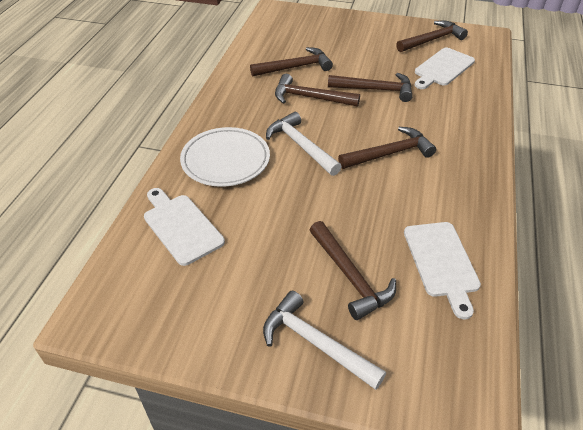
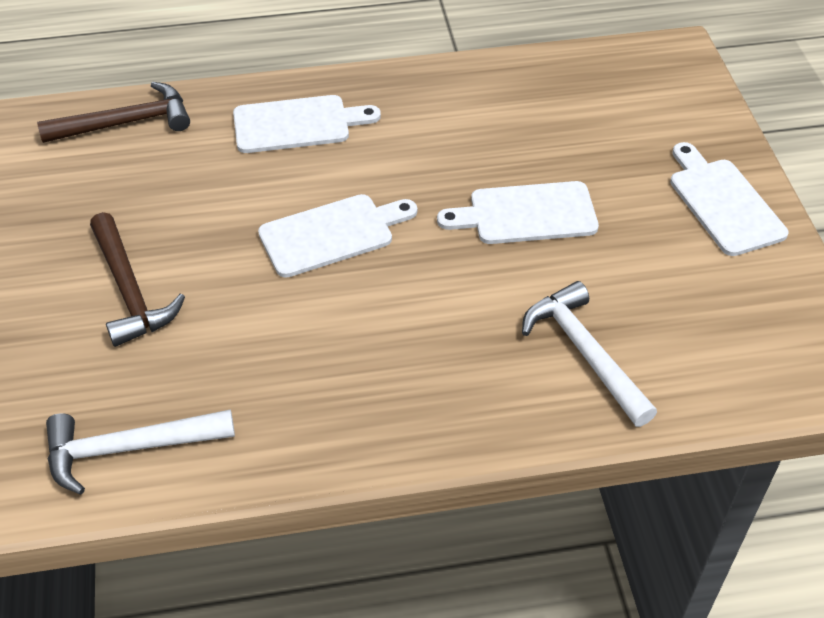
brown hammer: 6 -> 2
white cutting board: 3 -> 4
white plate: 1 -> 0

